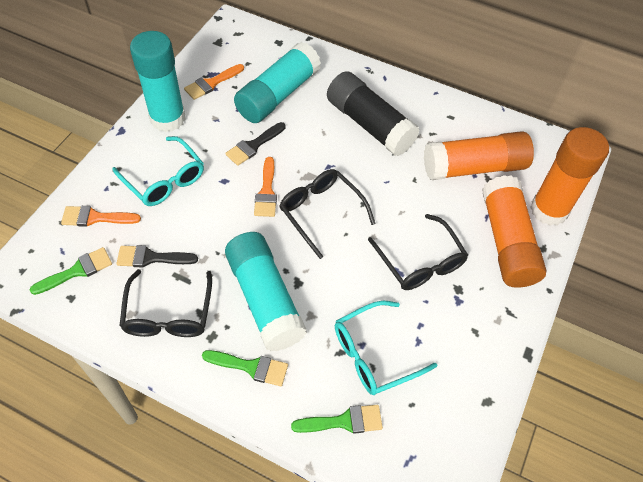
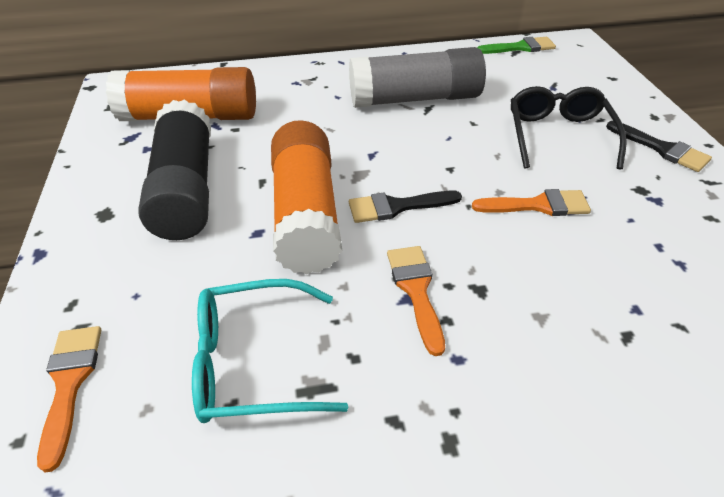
black glasses: 3 -> 1
green brush: 3 -> 1
grey glue stick: 0 -> 1
orange glue stick: 3 -> 2
turquoise glasses: 2 -> 1
turquoise glue stick: 3 -> 0

